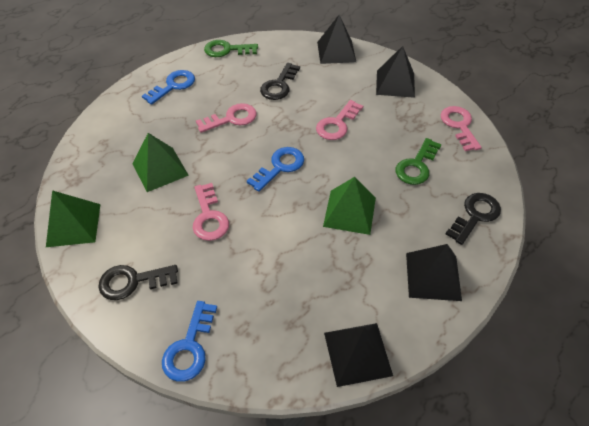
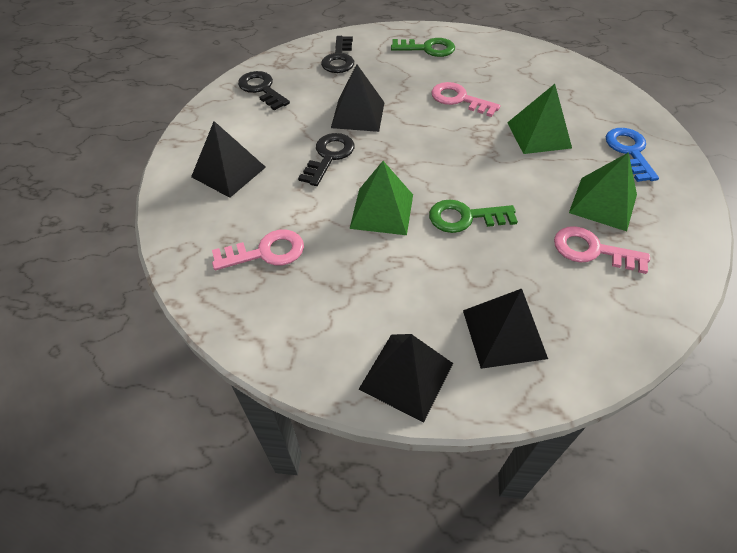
blue key: 3 -> 1
pink key: 4 -> 3

